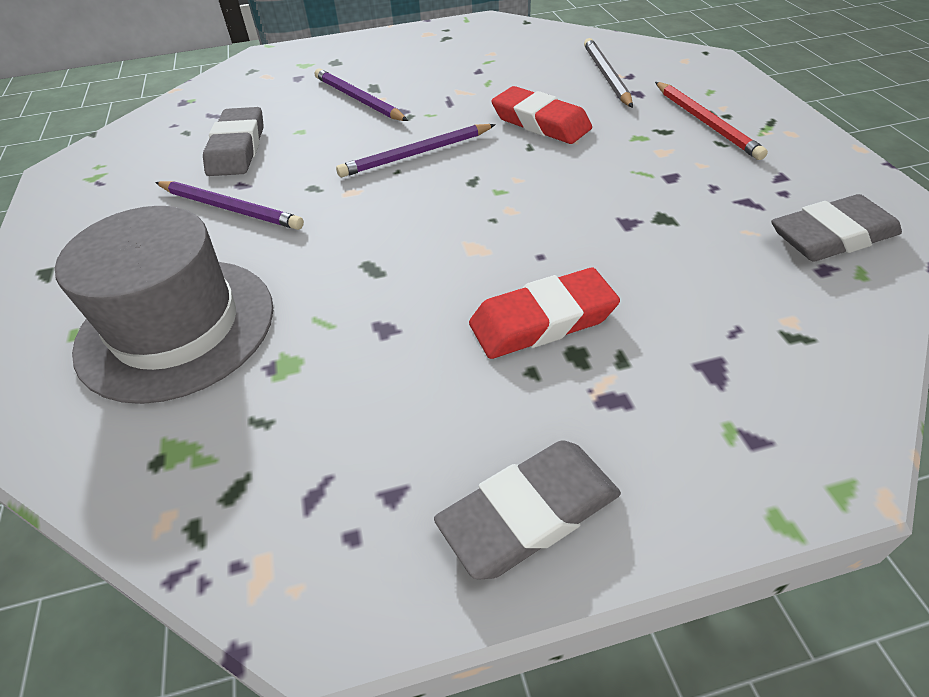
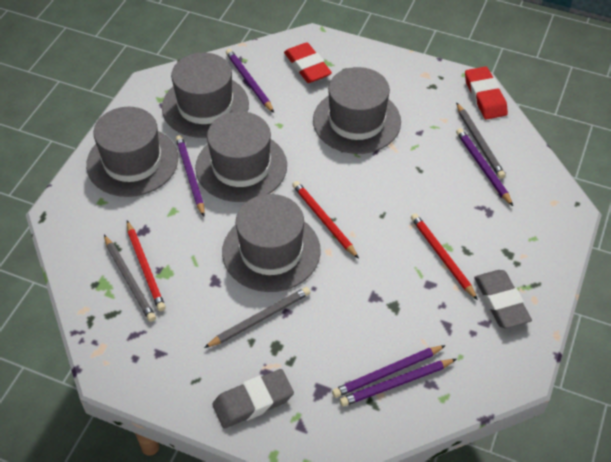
grey eraser: 3 -> 2
grey hat: 1 -> 5
grey pencil: 1 -> 3
purple pencil: 3 -> 5
red pencil: 1 -> 3

